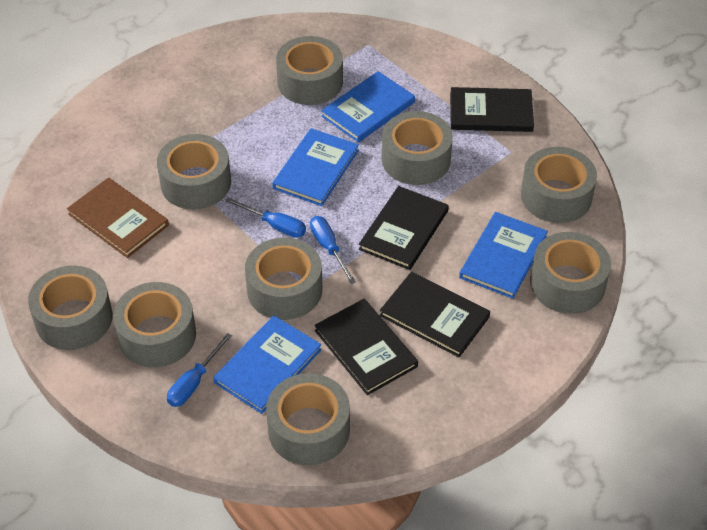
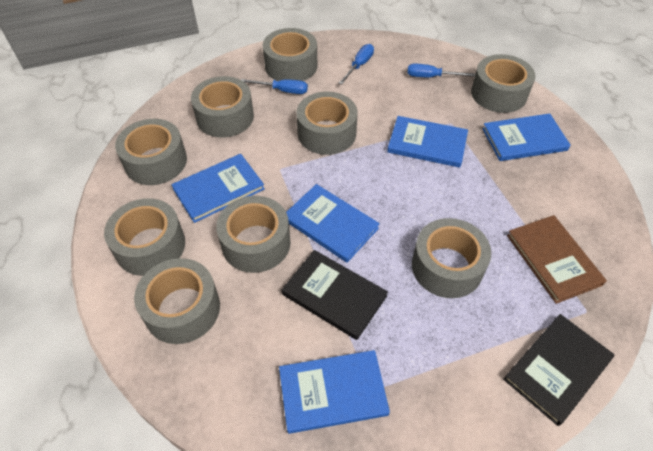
black book: 4 -> 2
blue book: 4 -> 5

